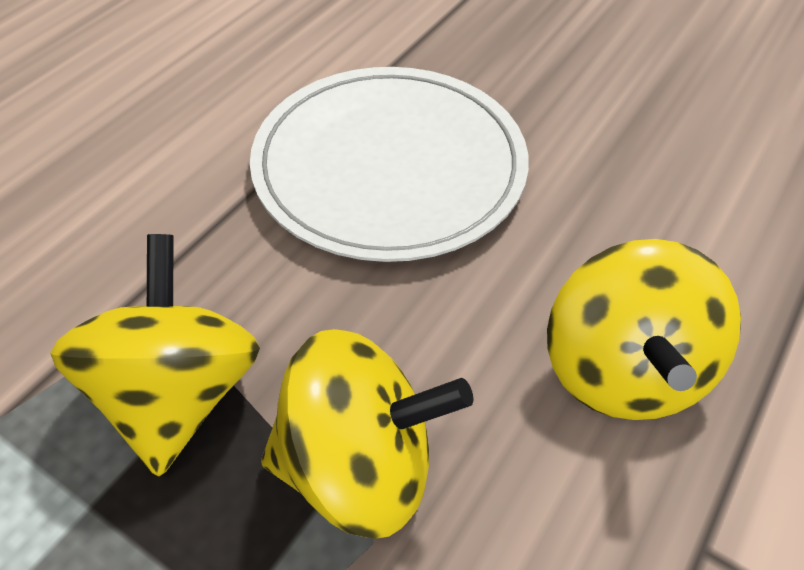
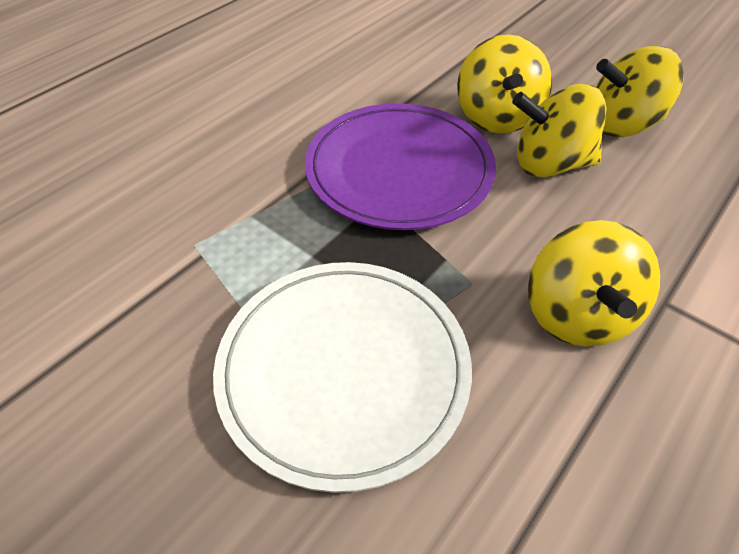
purple plate: 0 -> 1
yellow spinning top: 3 -> 4

